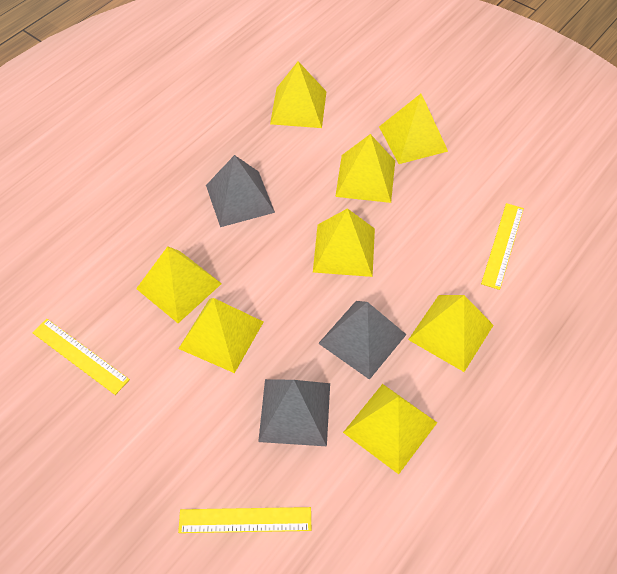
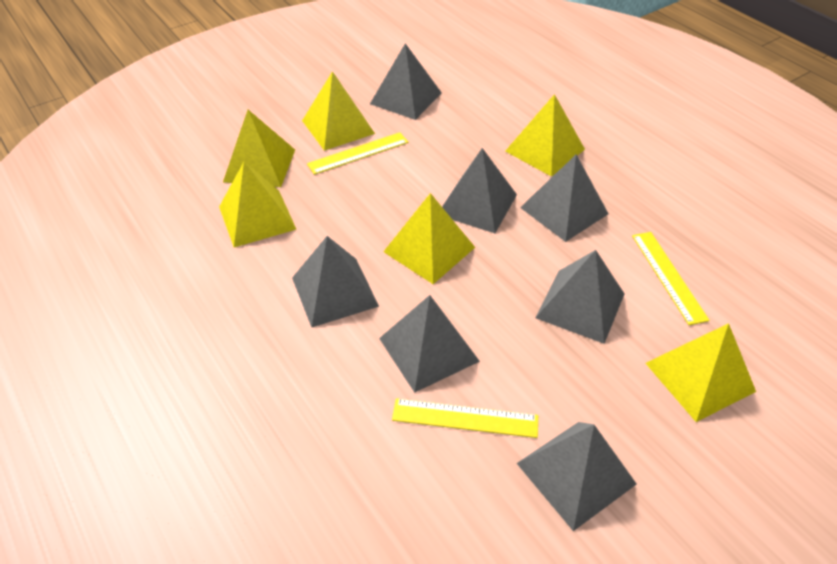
grey pyramid: 3 -> 7
yellow pyramid: 8 -> 6

